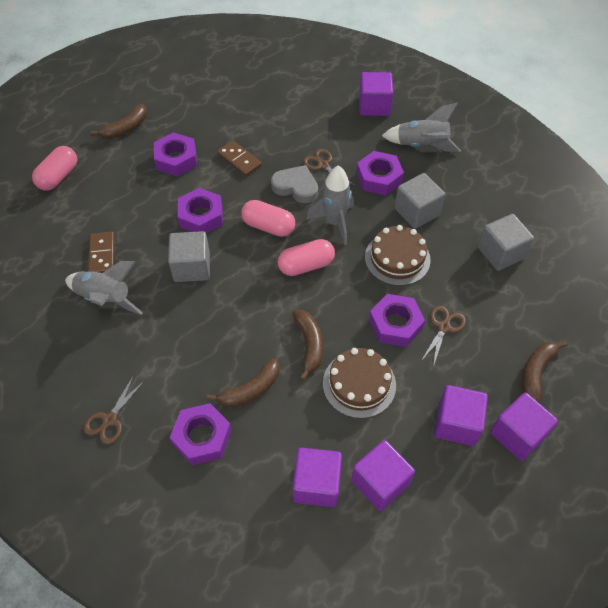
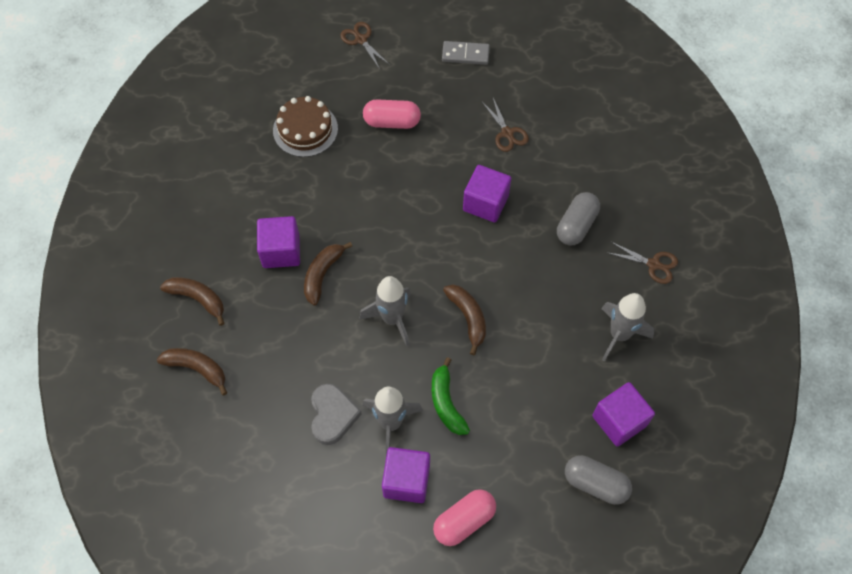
brown cake: 2 -> 1
brown domino: 2 -> 0
green banana: 0 -> 1
grey capsule: 0 -> 2
grey cube: 3 -> 0
grey domino: 0 -> 1
pink capsule: 3 -> 2
purple cube: 5 -> 4
purple nut: 5 -> 0

